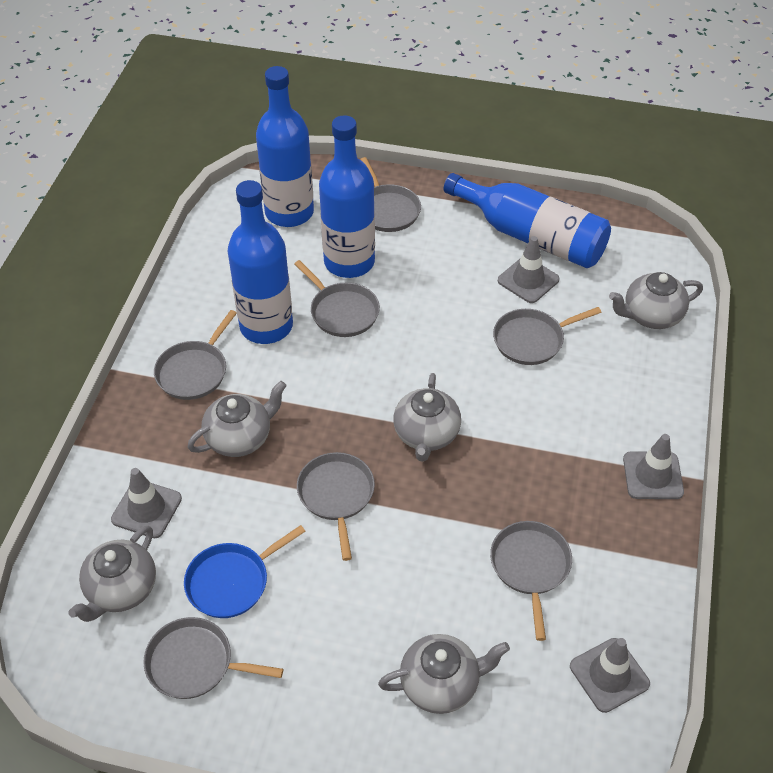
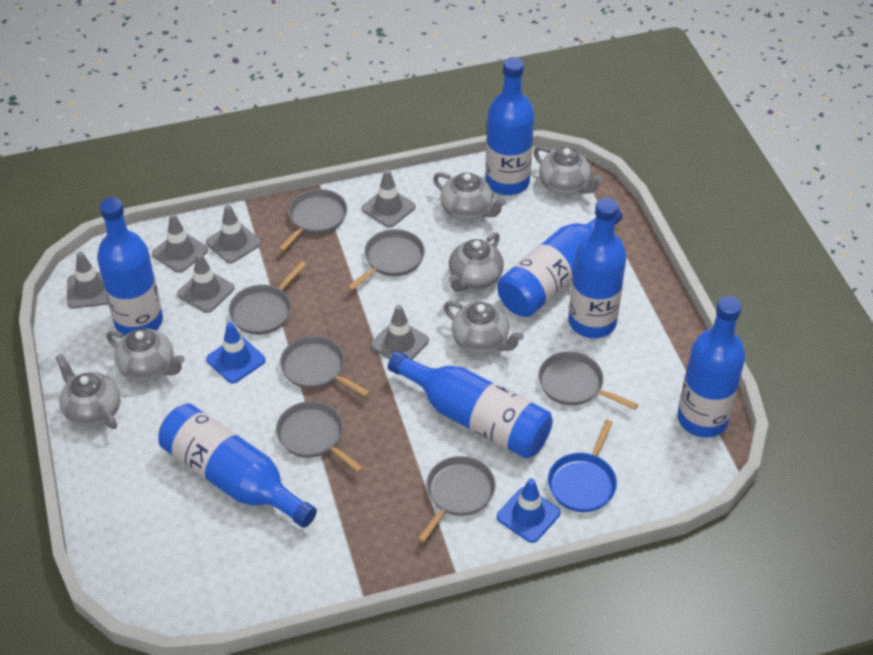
blue bottle: 4 -> 7
blue traffic cone: 0 -> 2
grey teapot: 5 -> 6
grey traffic cone: 4 -> 6

